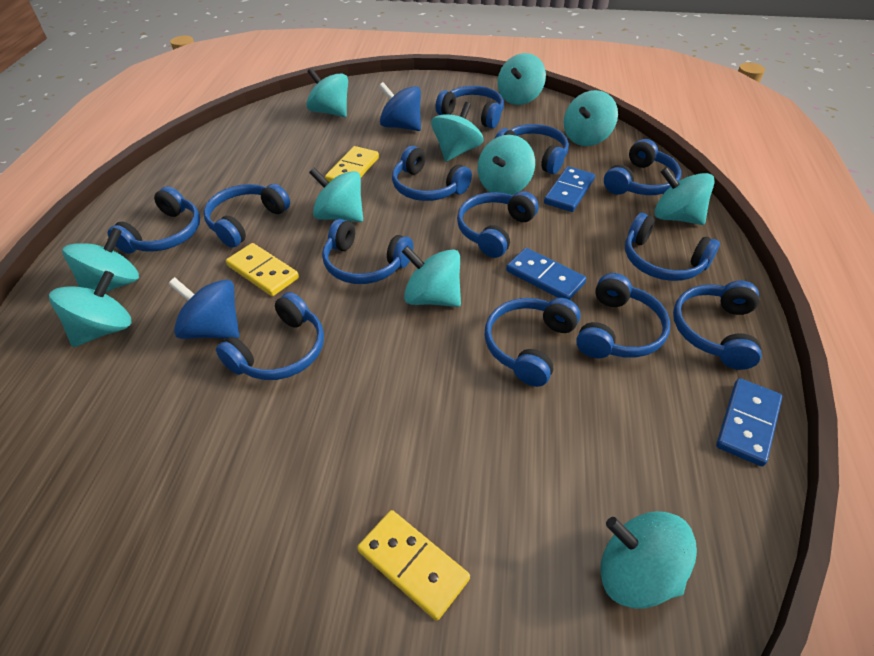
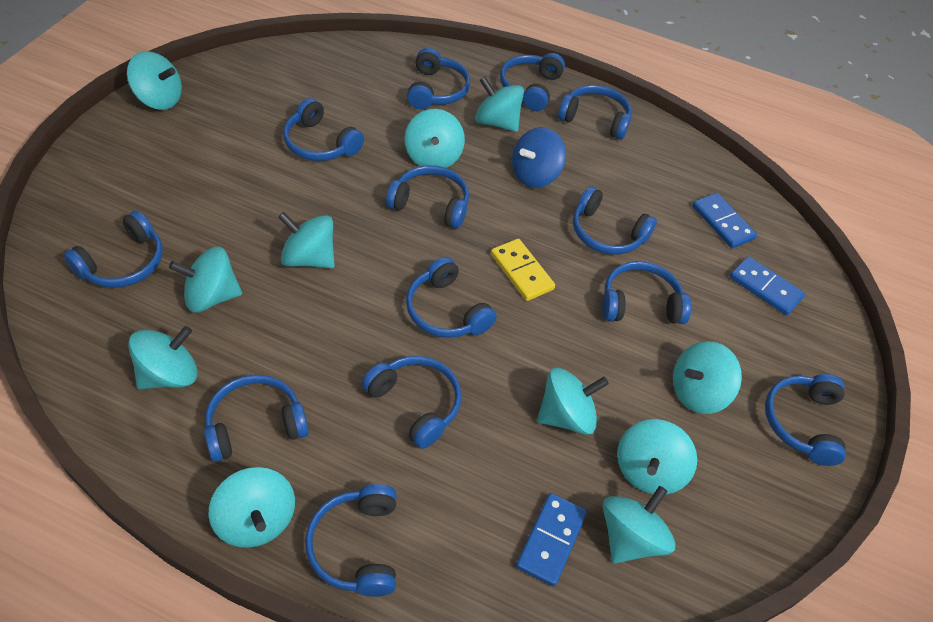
blue spinning top: 2 -> 1
yellow domino: 3 -> 1

